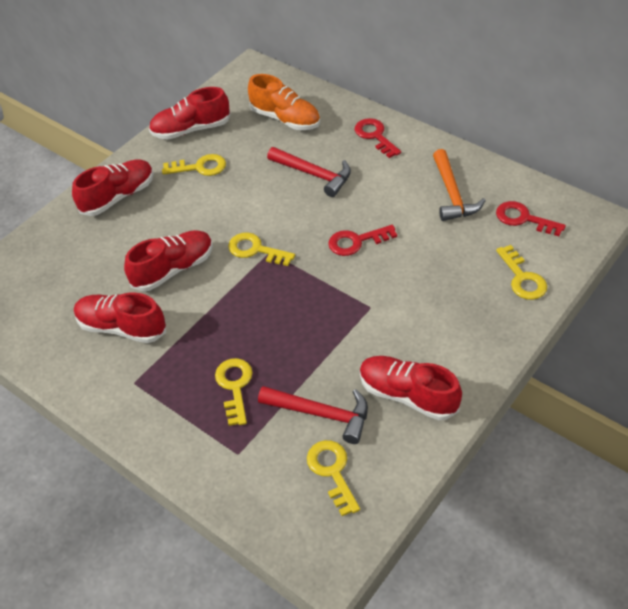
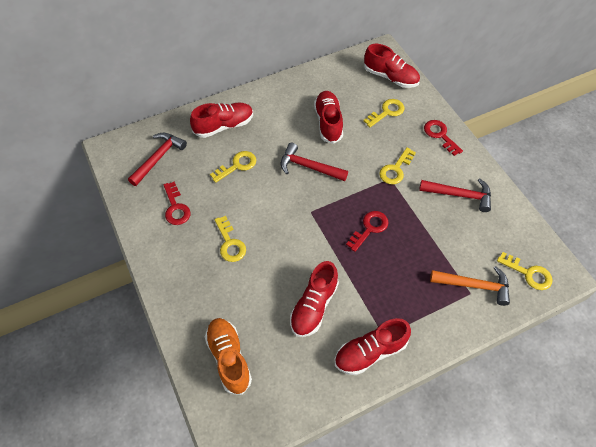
red hammer: 2 -> 3

